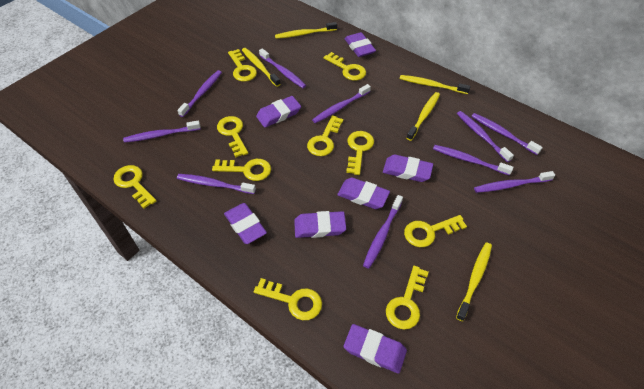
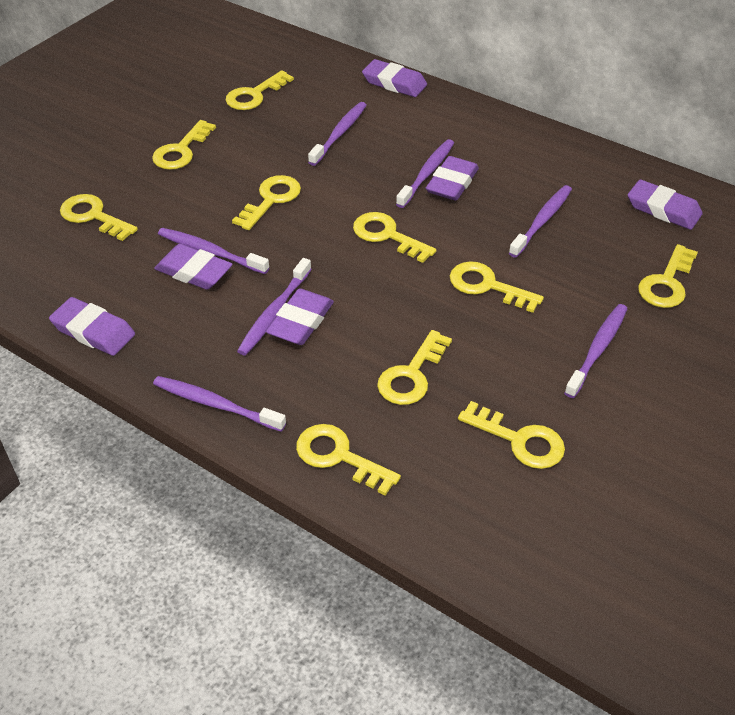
purple eraser: 7 -> 6
purple toothbrush: 10 -> 7
yellow toothbrush: 5 -> 0

